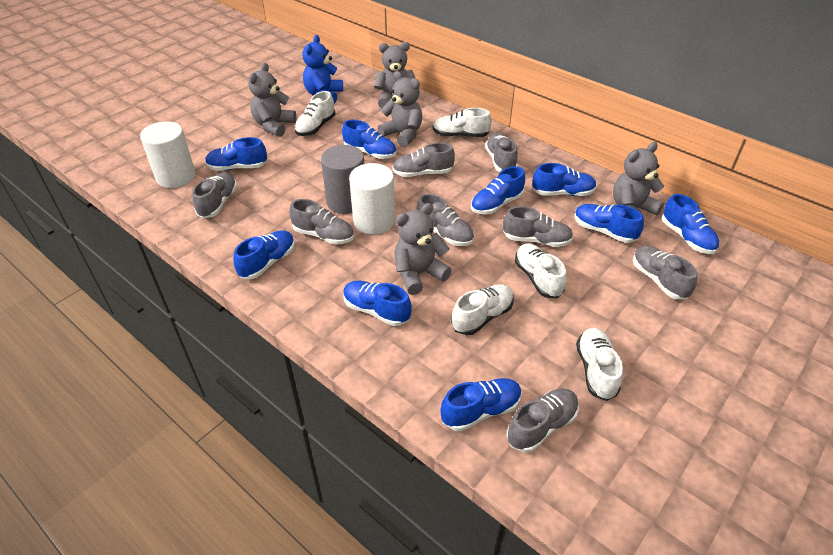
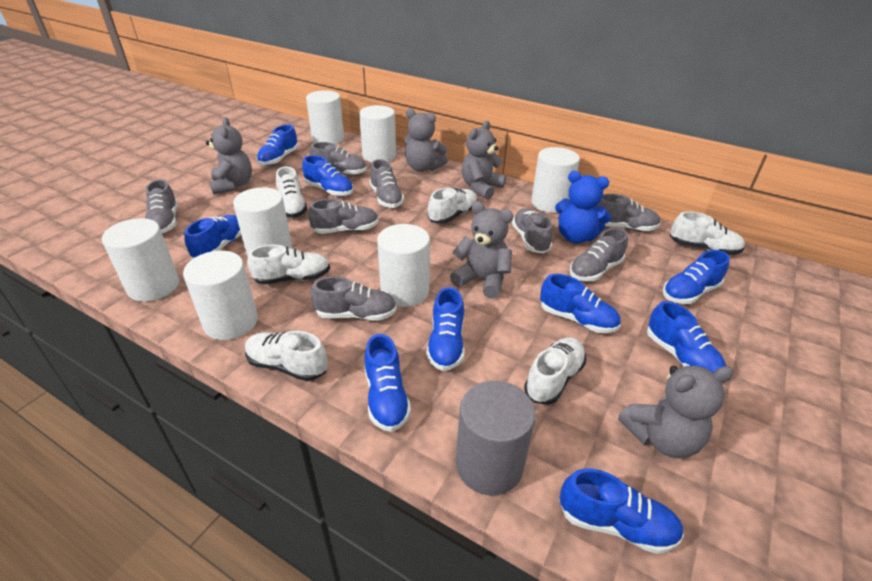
white cylinder: 2 -> 7
white shoe: 5 -> 6

